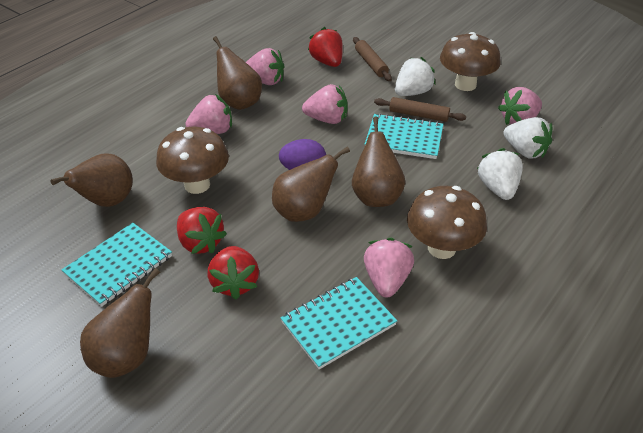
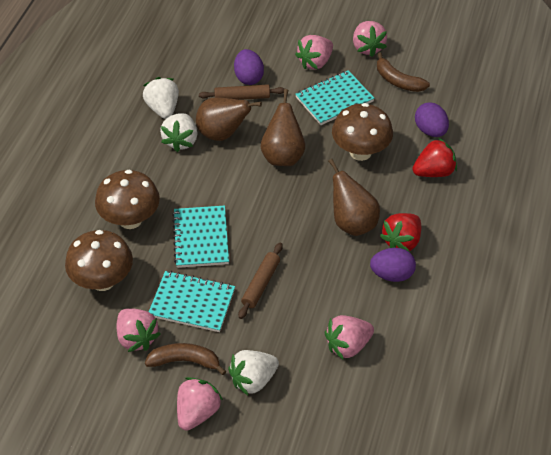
brown banana: 0 -> 2
brown pear: 5 -> 3
purple egg: 1 -> 3
red strawberry: 3 -> 2

